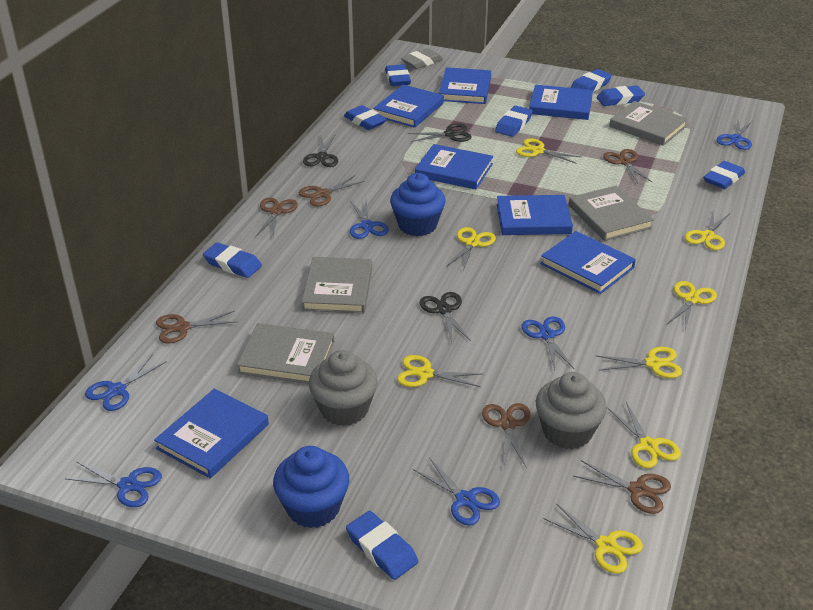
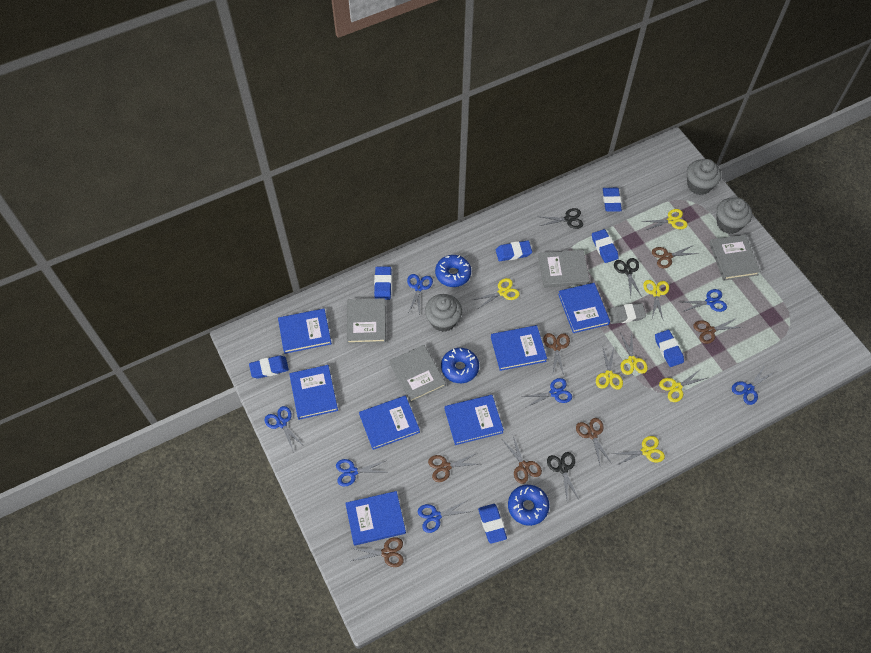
blue cupcake: 2 -> 0
blue donut: 0 -> 3
blue eraser: 8 -> 7
blue scissors: 6 -> 7
brown scissors: 6 -> 7
grey cupcake: 2 -> 3
yellow scissors: 8 -> 7

